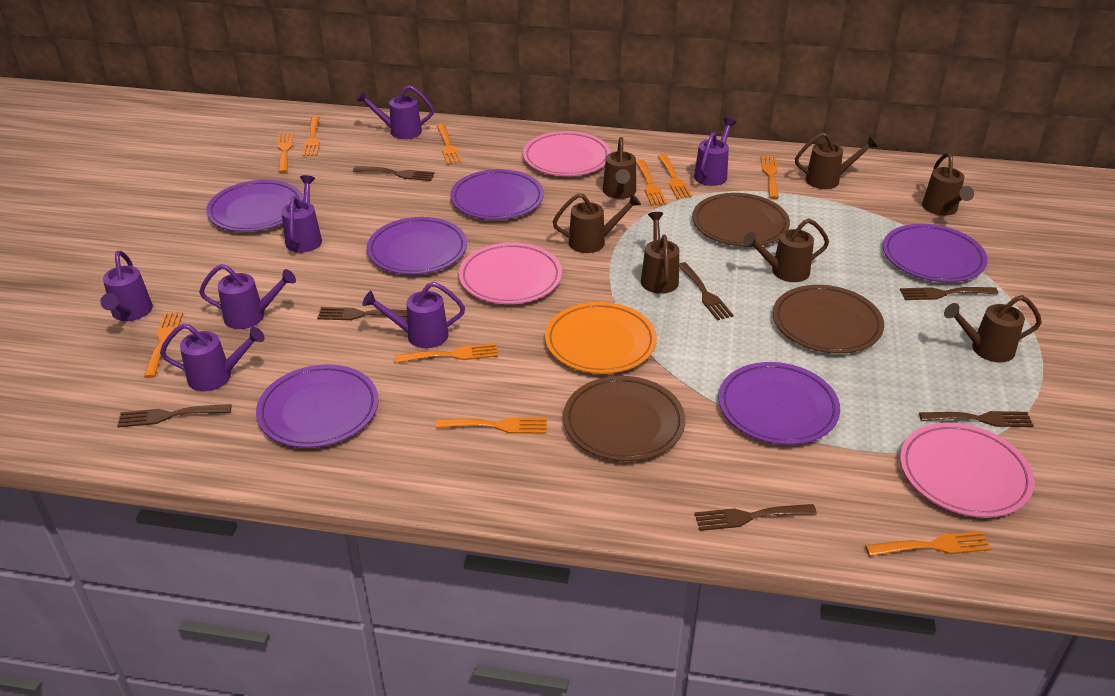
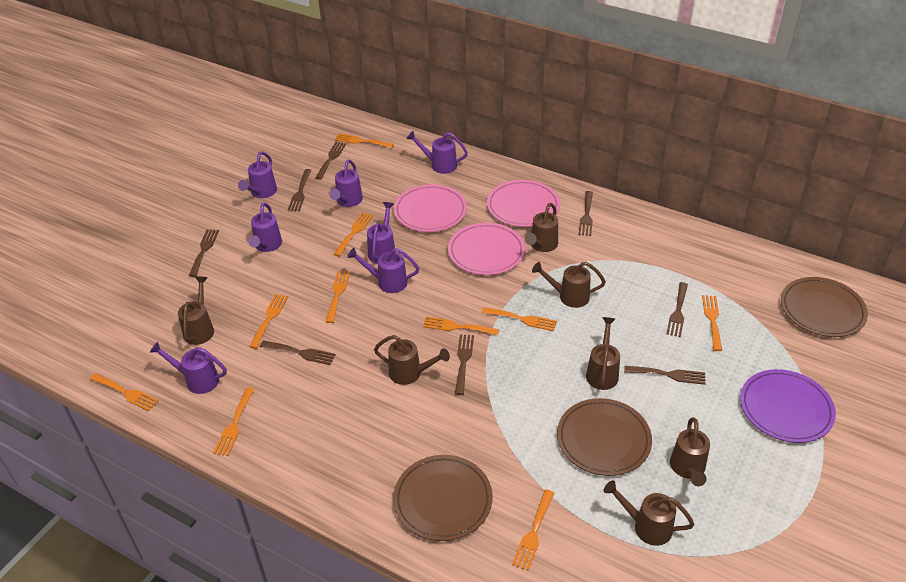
brown fork: 7 -> 8
orange plate: 1 -> 0
purple plate: 6 -> 1

